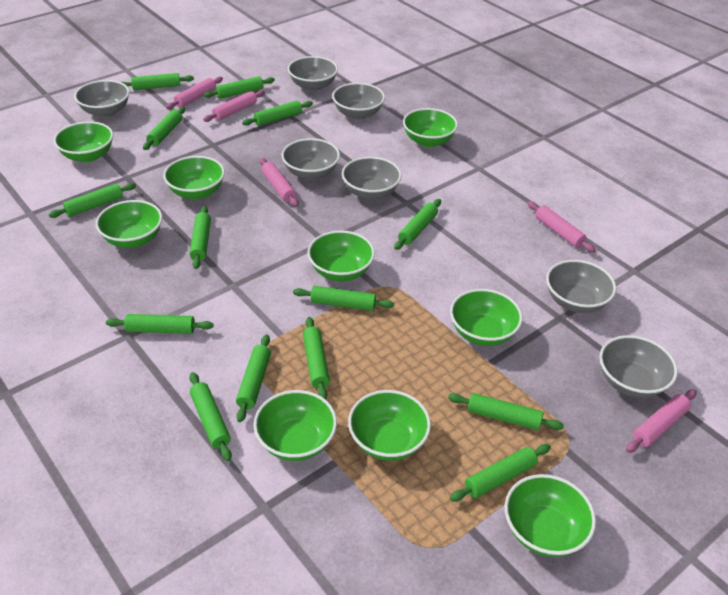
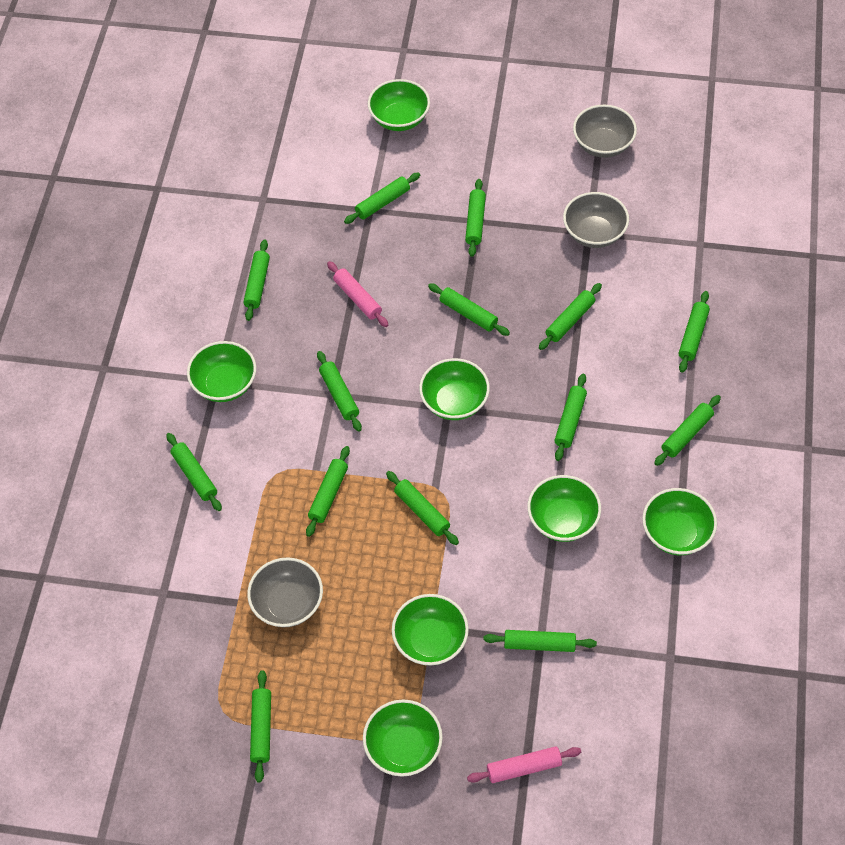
green bowl: 9 -> 7
grey bowl: 7 -> 3
pink rolling pin: 5 -> 2

